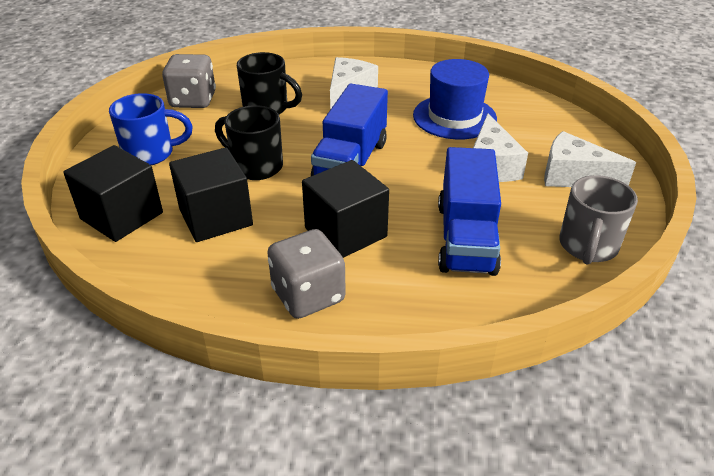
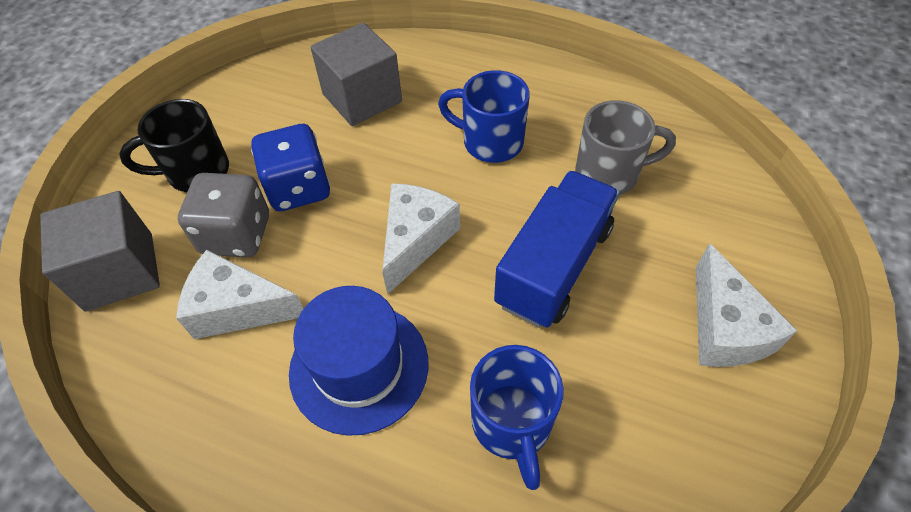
black cube: 3 -> 0
black mug: 2 -> 1
blue dice: 0 -> 1
blue mug: 1 -> 2
blue truck: 2 -> 1
grey cube: 0 -> 2
grey dice: 2 -> 1

